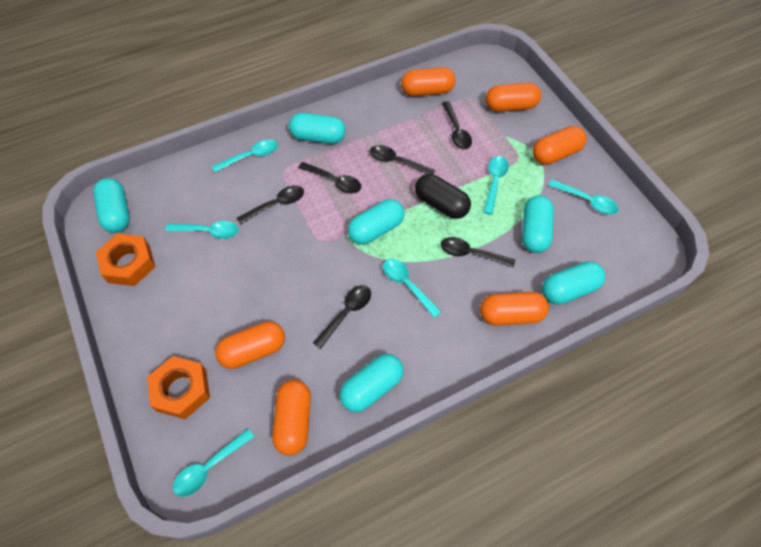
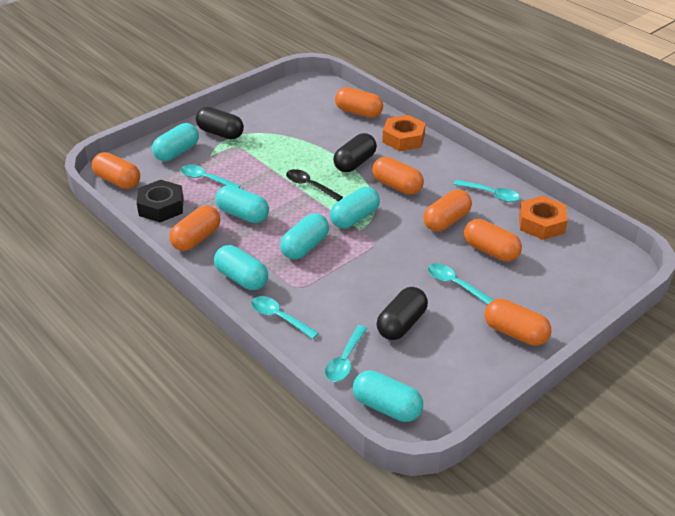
black capsule: 1 -> 3
black nut: 0 -> 1
black spoon: 6 -> 1
orange capsule: 6 -> 7
turquoise spoon: 6 -> 5

